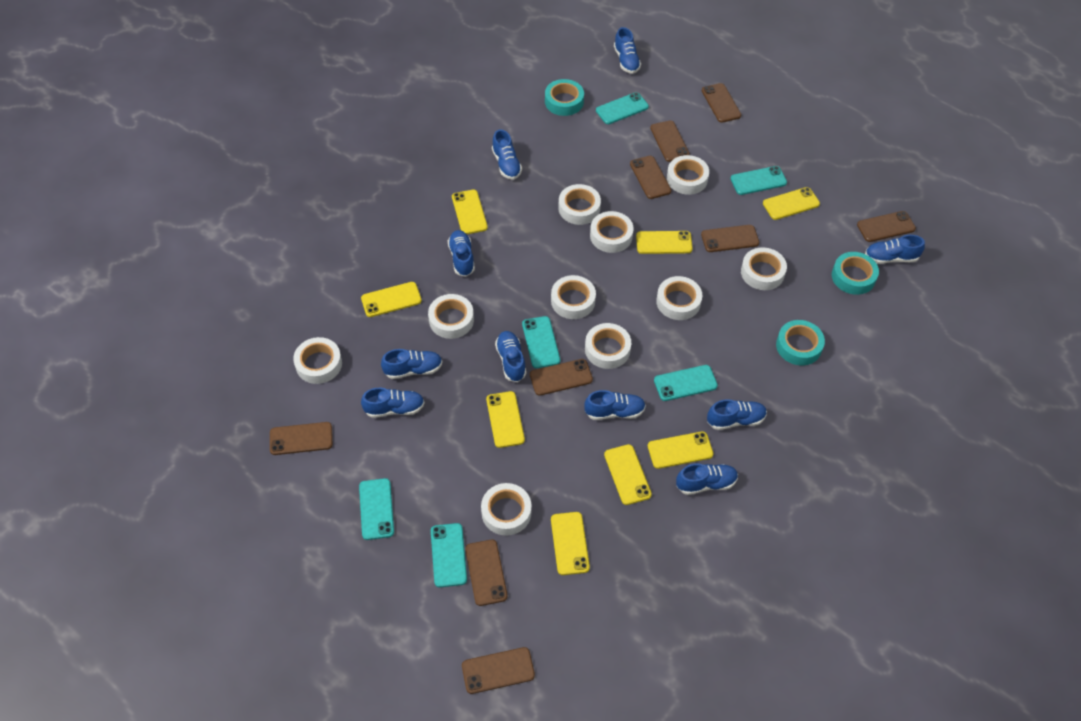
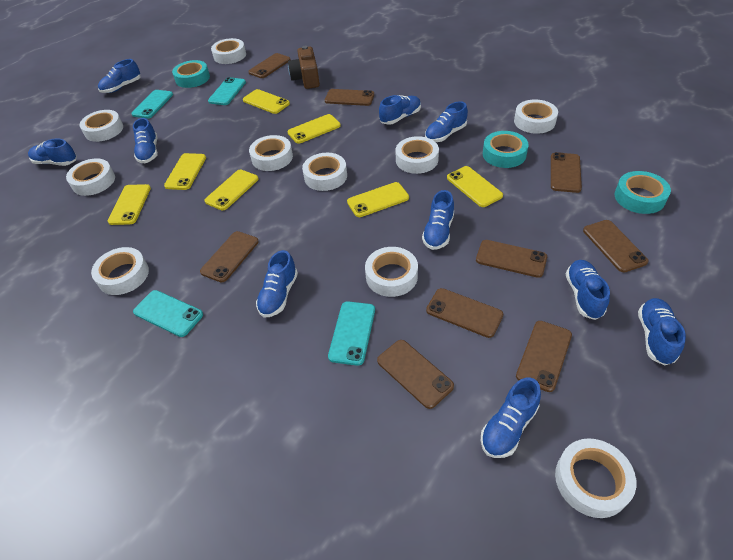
brown camera: 0 -> 1
turquoise phone: 6 -> 4
yellow phone: 8 -> 7

